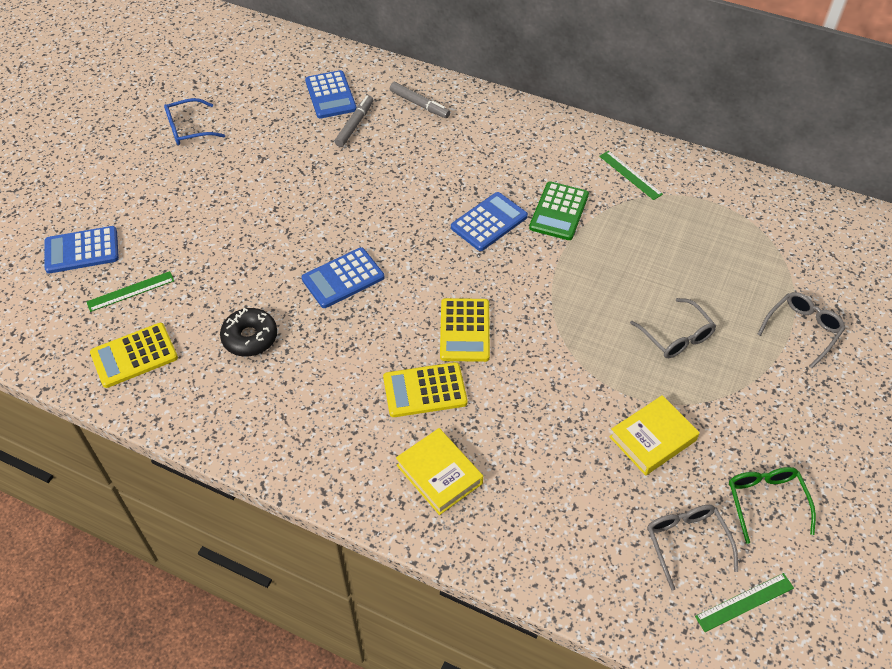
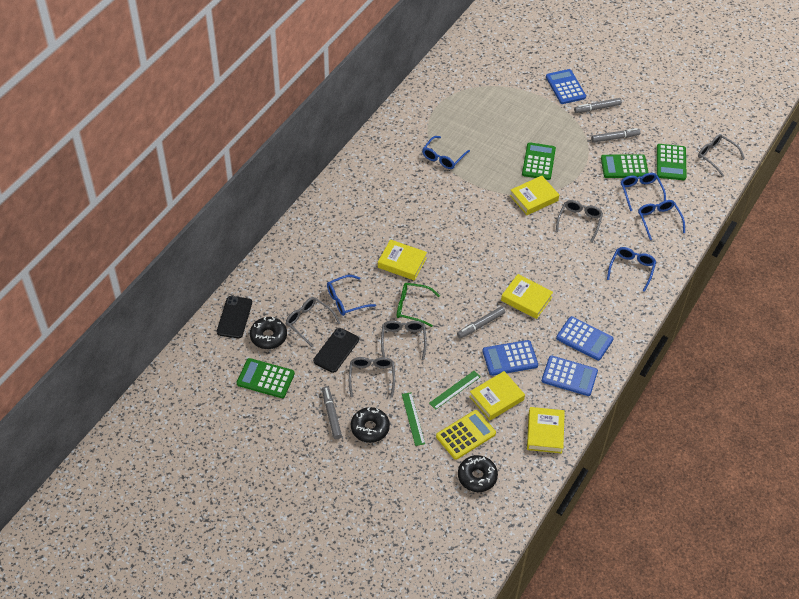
black donut: 1 -> 3
black phone: 0 -> 2
blue glasses: 1 -> 5
green calculator: 1 -> 4
green ruler: 3 -> 2
grey glasses: 3 -> 5
grey marker: 2 -> 4
yellow book: 2 -> 5
yellow calculator: 3 -> 1

